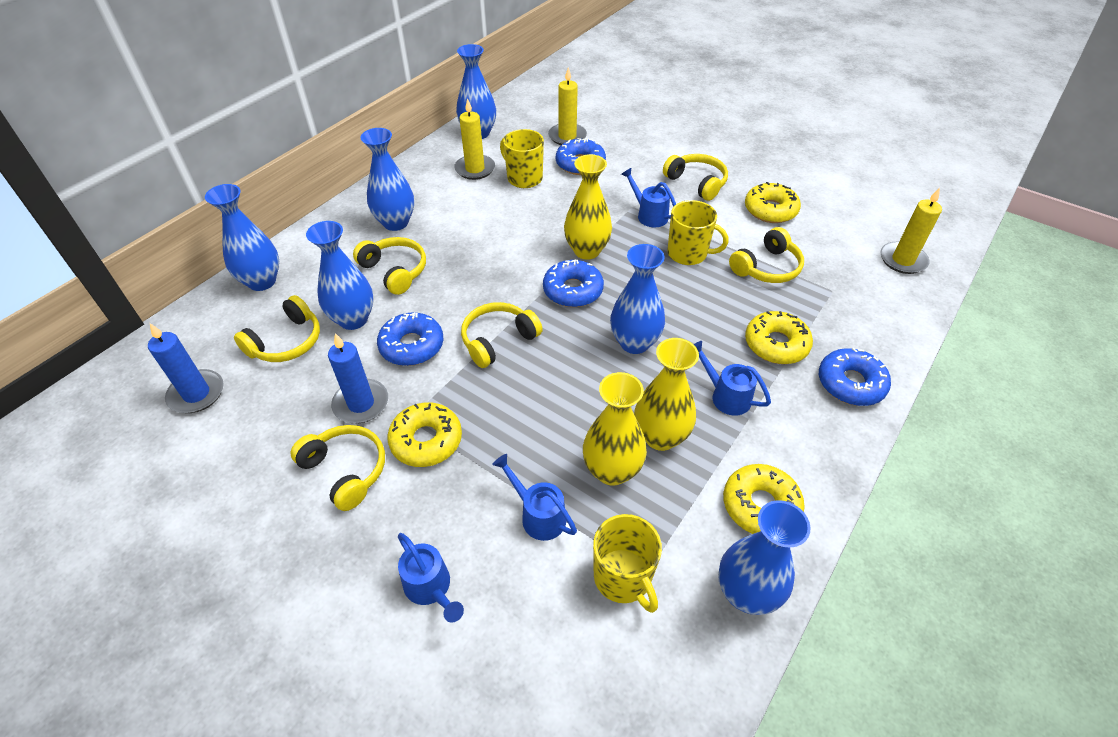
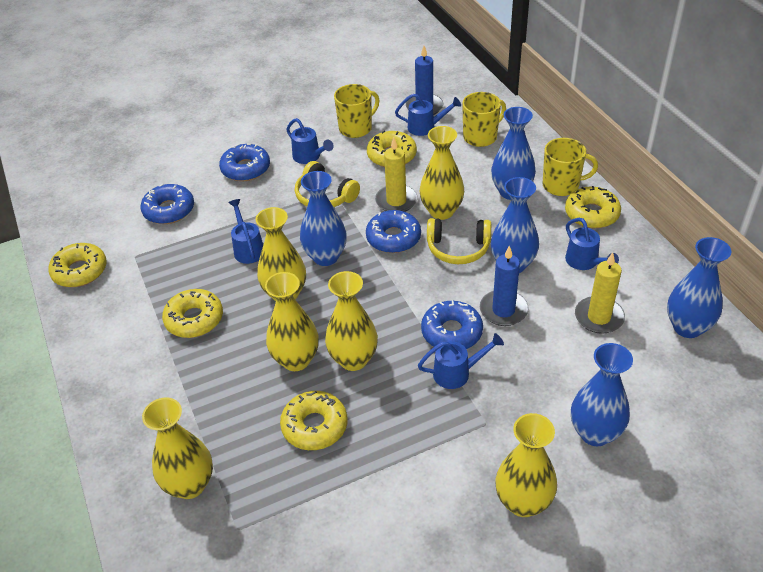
blue vase: 6 -> 5
blue watering can: 4 -> 5
yellow candle: 3 -> 2
yellow donut: 4 -> 5
yellow headphones: 6 -> 2
yellow vase: 3 -> 6

